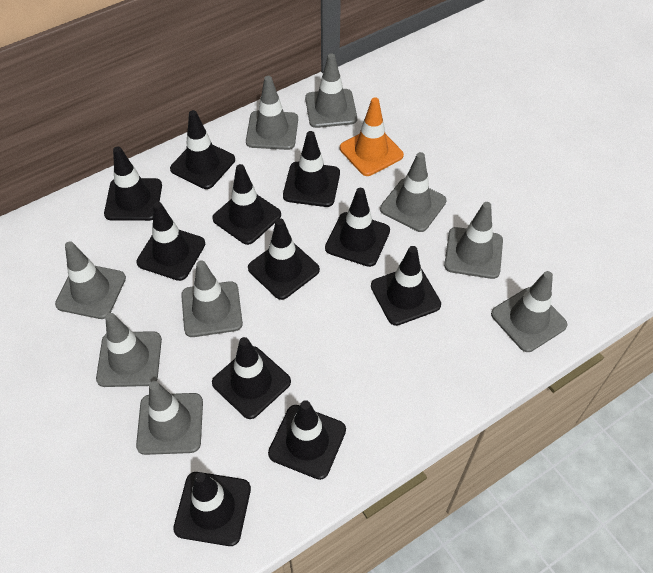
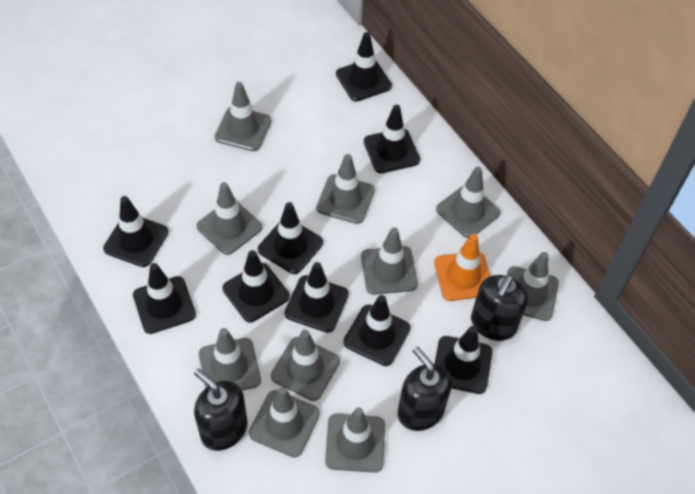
black soap dispenser: 0 -> 3
black traffic cone: 11 -> 9
grey traffic cone: 9 -> 10

